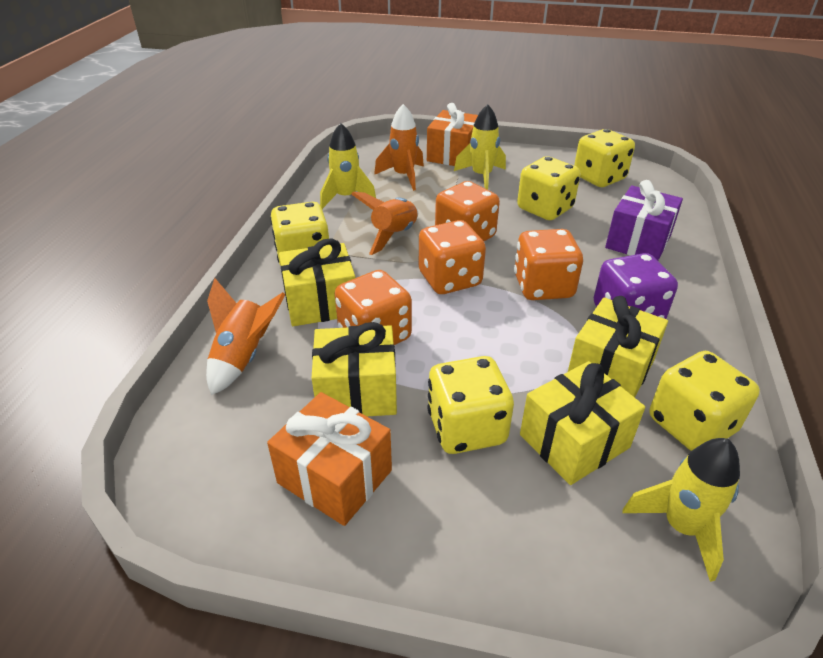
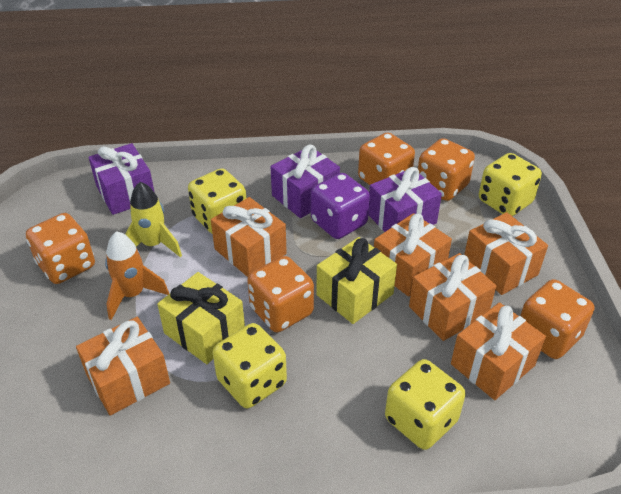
orange dice: 4 -> 5
orange gift: 2 -> 6
orange rocket: 3 -> 1
purple gift: 1 -> 3
yellow dice: 5 -> 4
yellow gift: 4 -> 2
yellow rocket: 3 -> 1

